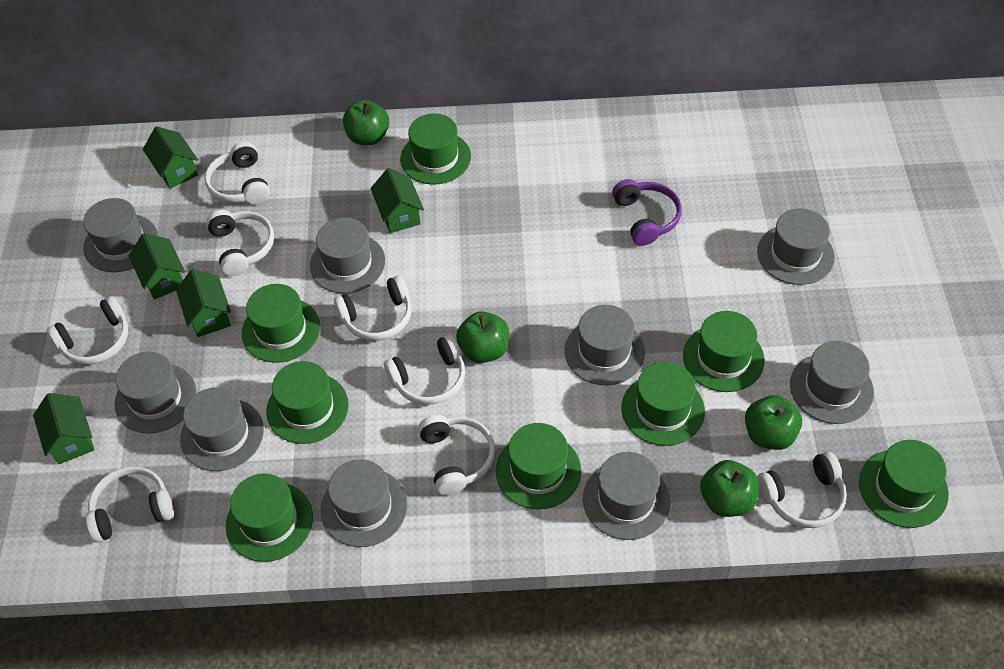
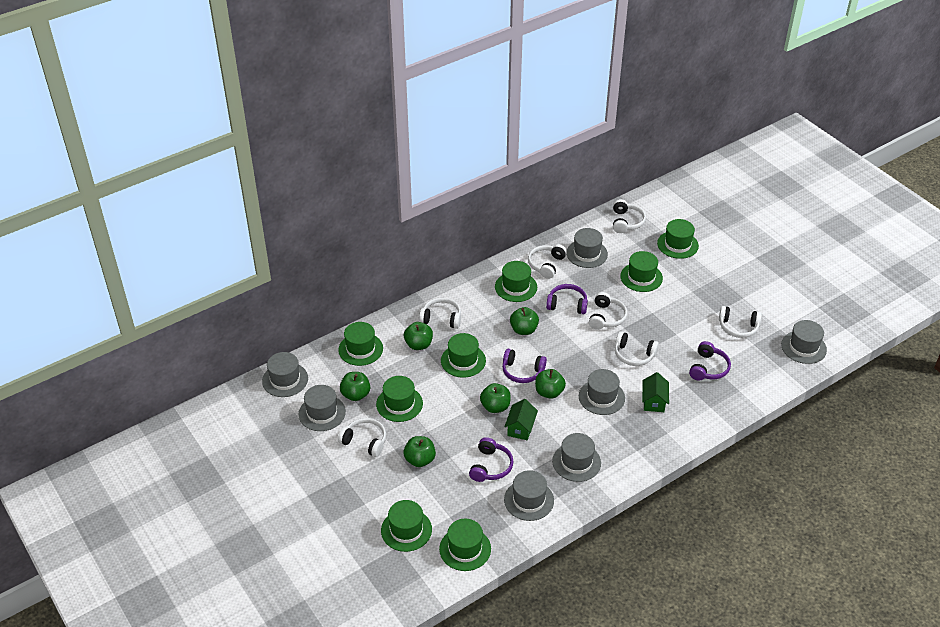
green apple: 4 -> 6
green house: 5 -> 2
grey hat: 9 -> 7
purple headphones: 1 -> 4
white headphones: 8 -> 7

